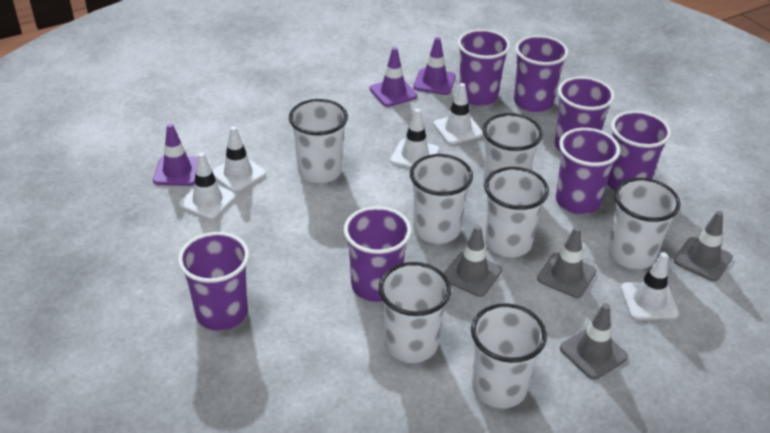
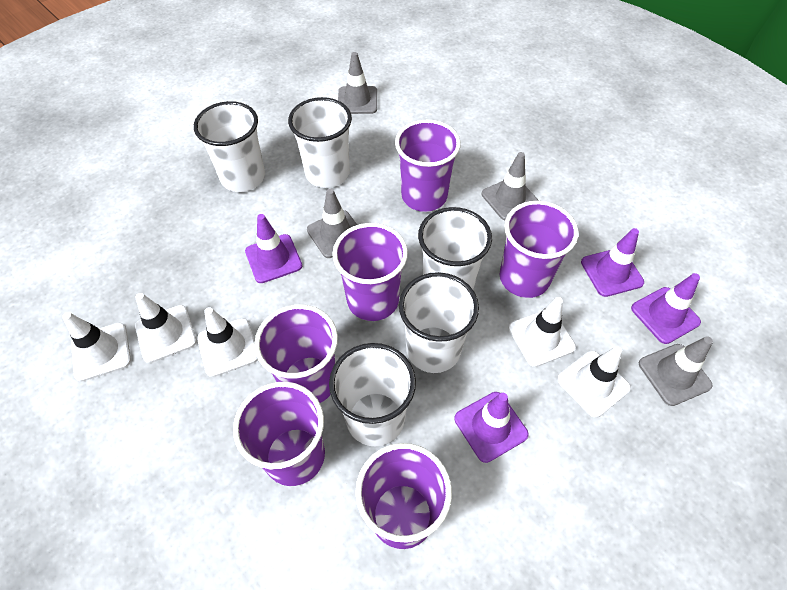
purple cup: 7 -> 6
purple traffic cone: 3 -> 4
white cup: 7 -> 5

